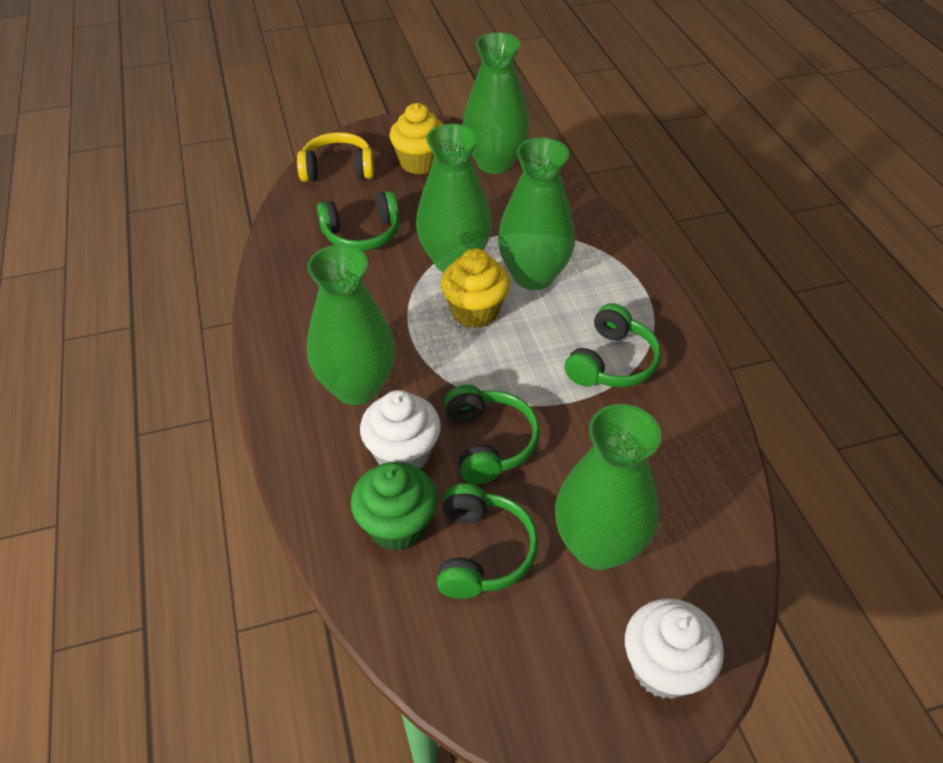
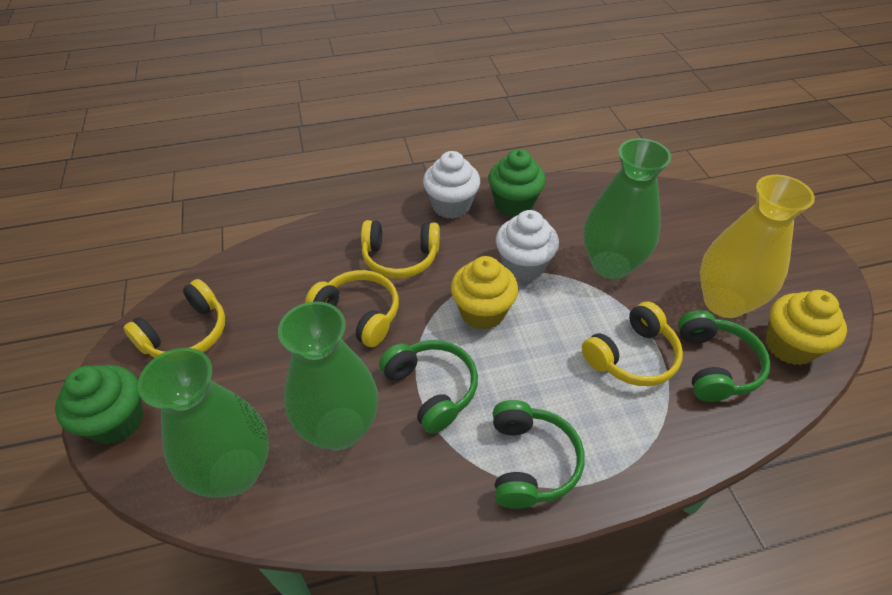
green cupcake: 1 -> 2
green headphones: 4 -> 3
green vase: 5 -> 3
yellow headphones: 1 -> 4
yellow vase: 0 -> 1

